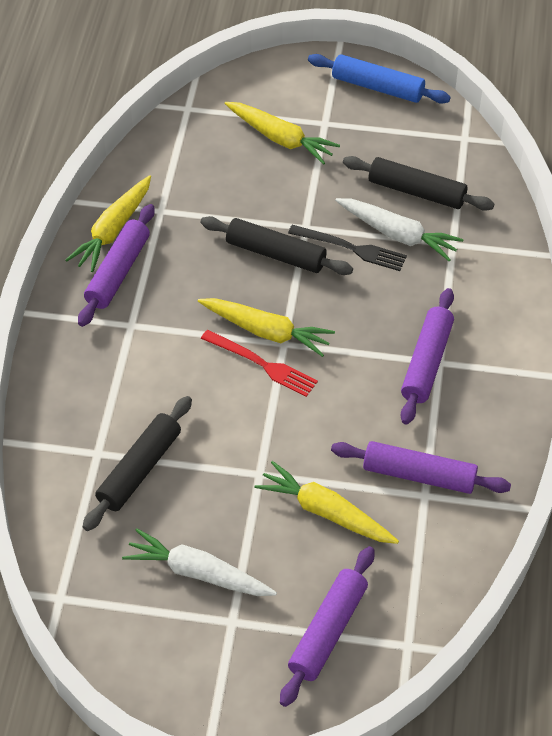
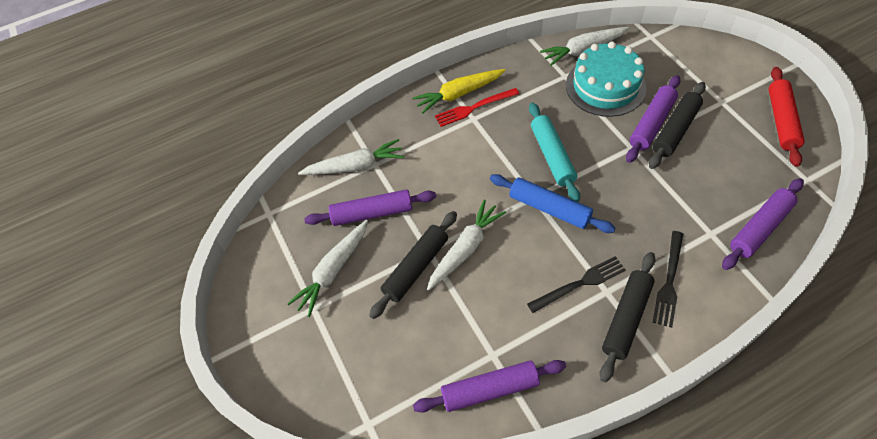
black fork: 1 -> 2
red rolling pin: 0 -> 1
turquoise cake: 0 -> 1
turquoise rolling pin: 0 -> 1
white carrot: 2 -> 4
yellow carrot: 4 -> 1

